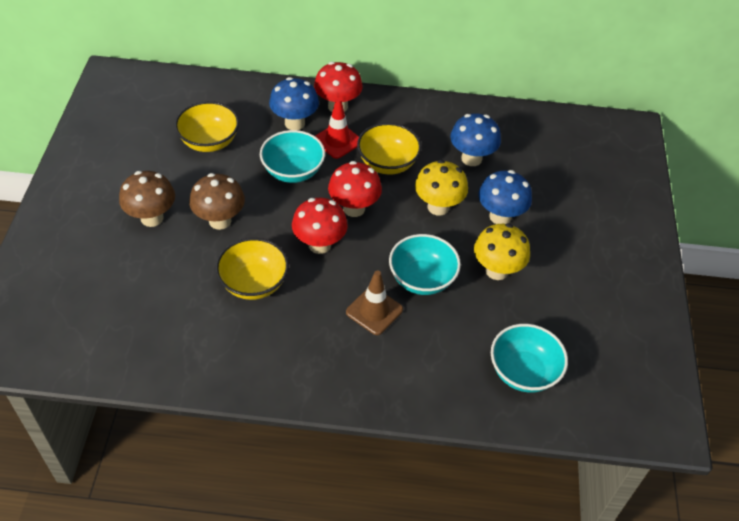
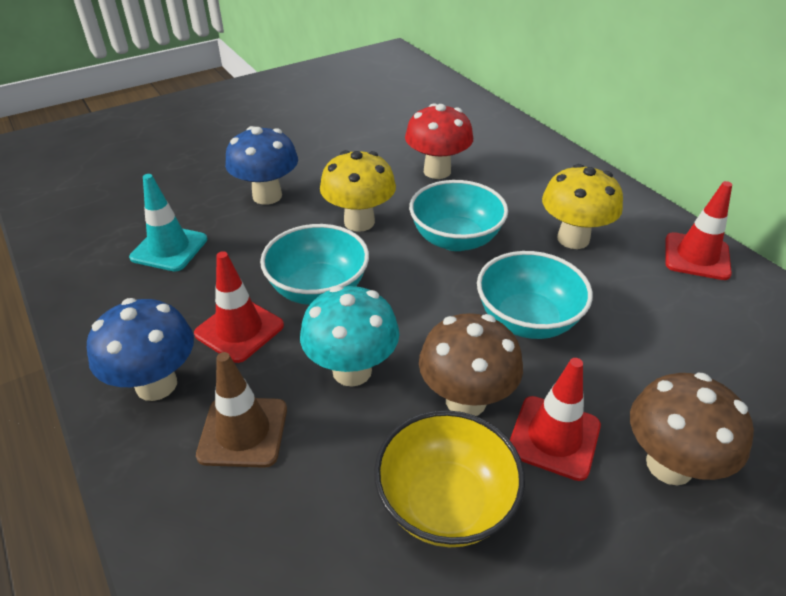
blue mushroom: 3 -> 2
red mushroom: 3 -> 1
red traffic cone: 1 -> 3
turquoise mushroom: 0 -> 1
turquoise traffic cone: 0 -> 1
yellow bowl: 3 -> 1

